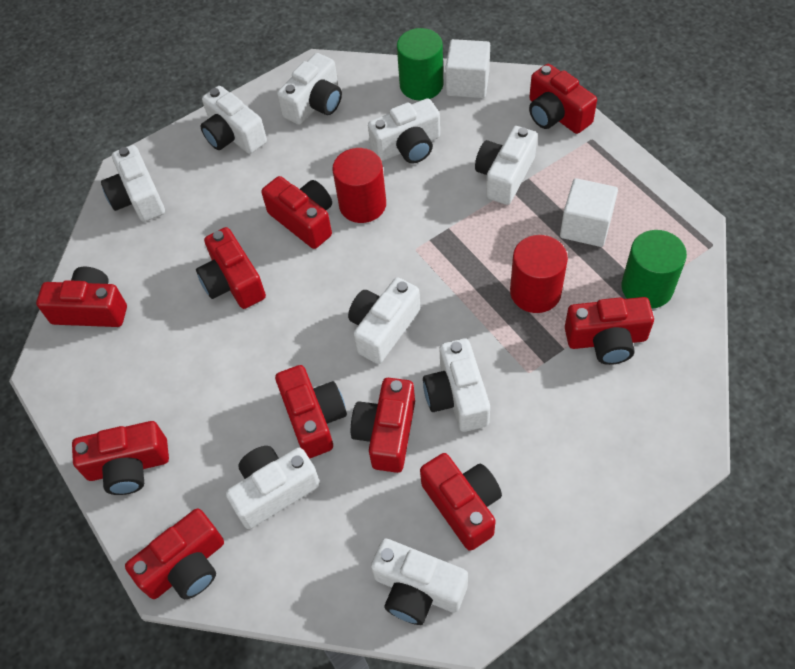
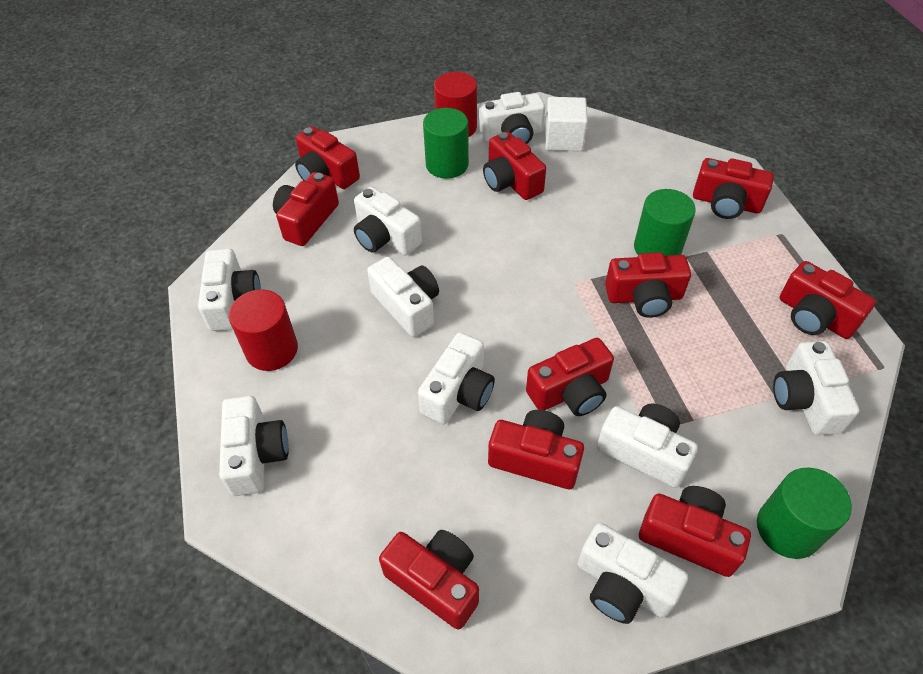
green cylinder: 2 -> 3
white cube: 2 -> 1

